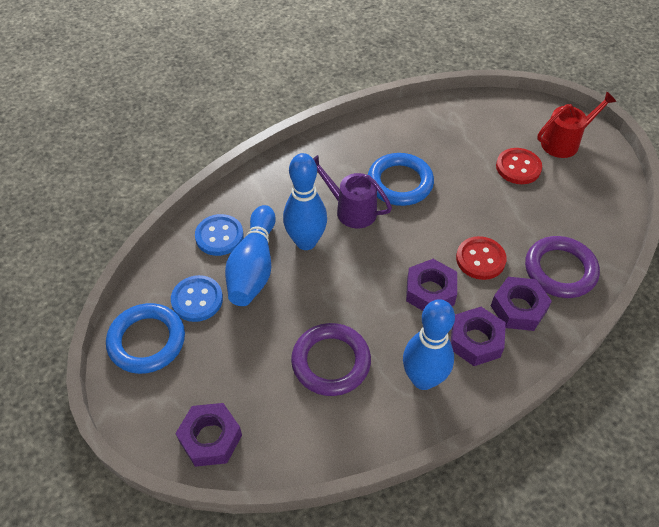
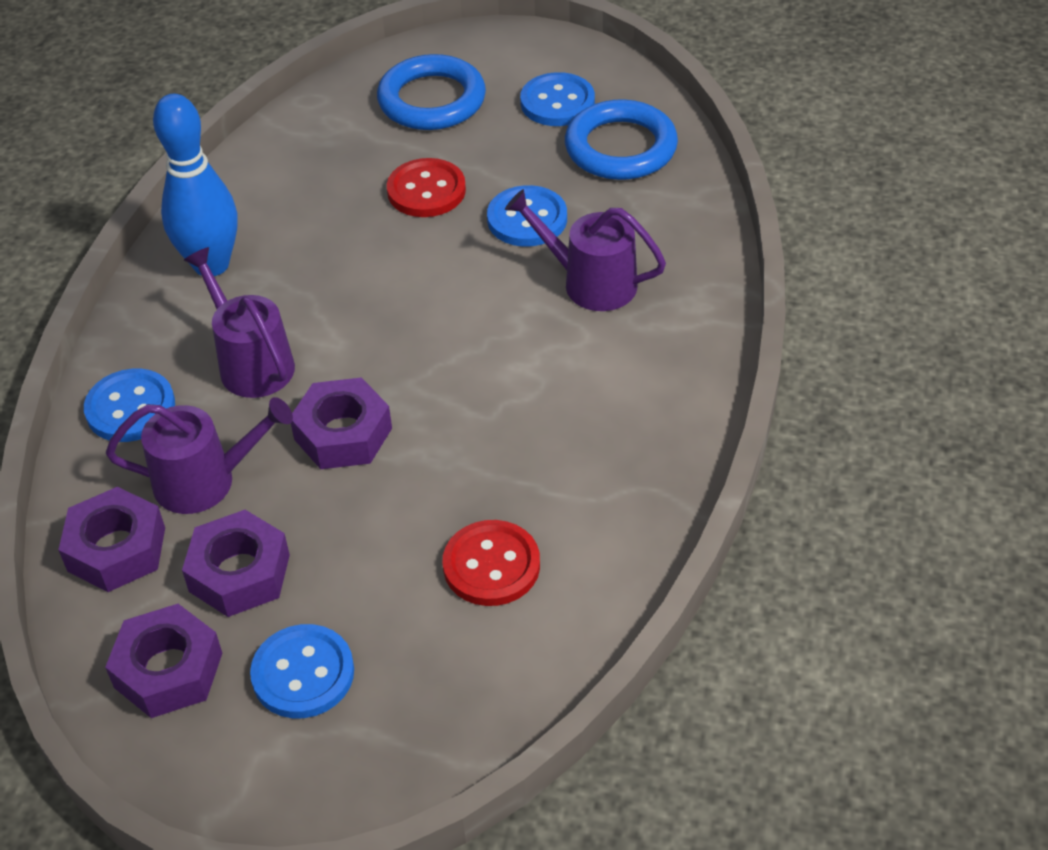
blue bowling pin: 3 -> 1
blue button: 2 -> 4
purple ring: 2 -> 0
purple watering can: 1 -> 3
red watering can: 1 -> 0

